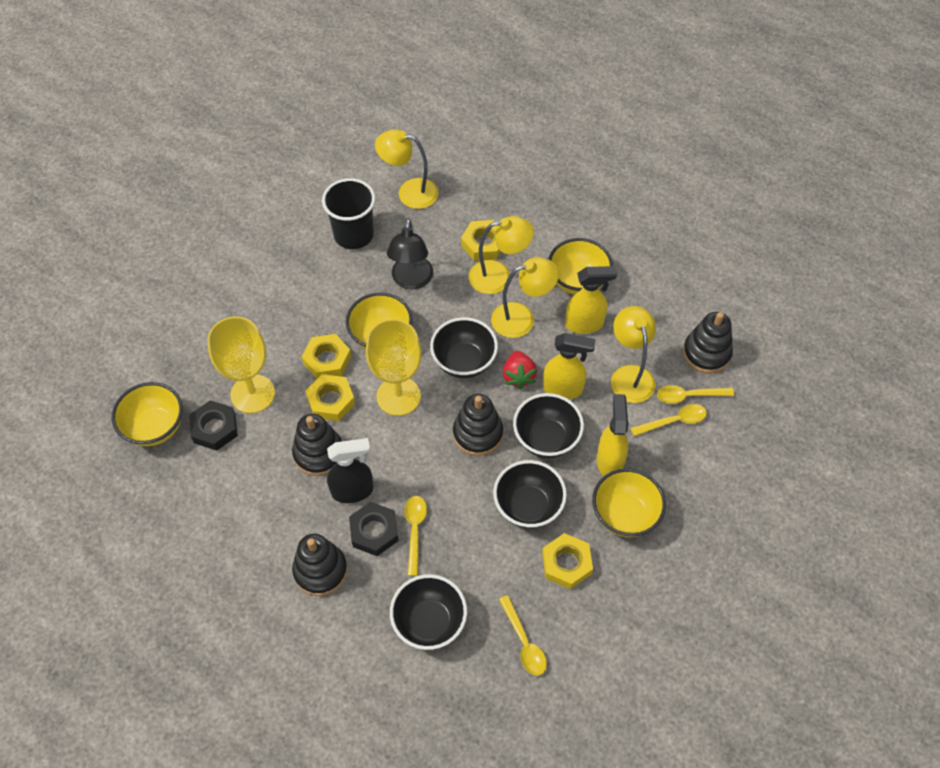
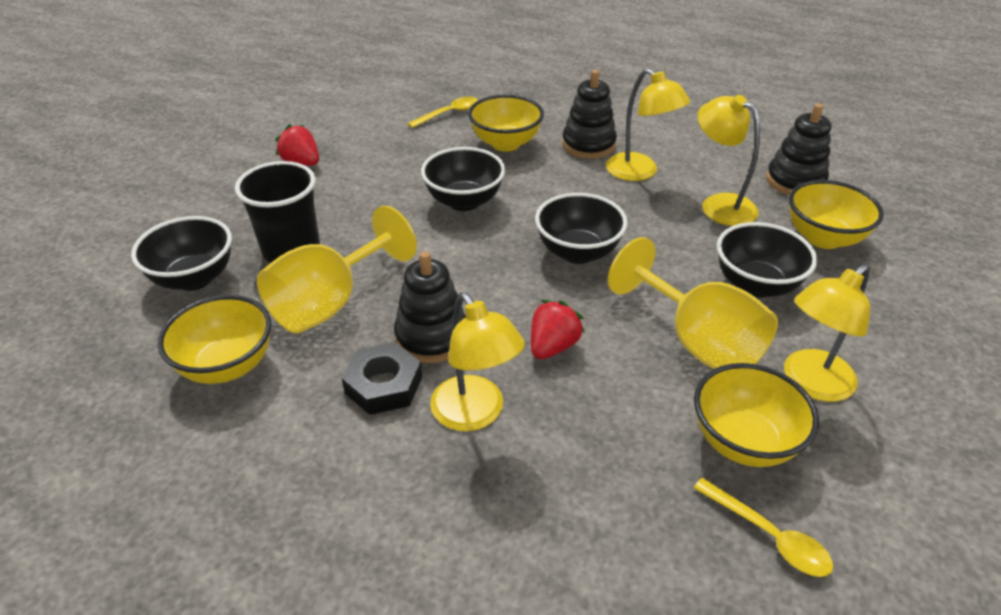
black lamp: 1 -> 0
black nut: 2 -> 1
black spray bottle: 1 -> 0
black stacking toy: 4 -> 3
red strawberry: 1 -> 2
yellow nut: 4 -> 0
yellow spoon: 4 -> 2
yellow spray bottle: 3 -> 0

